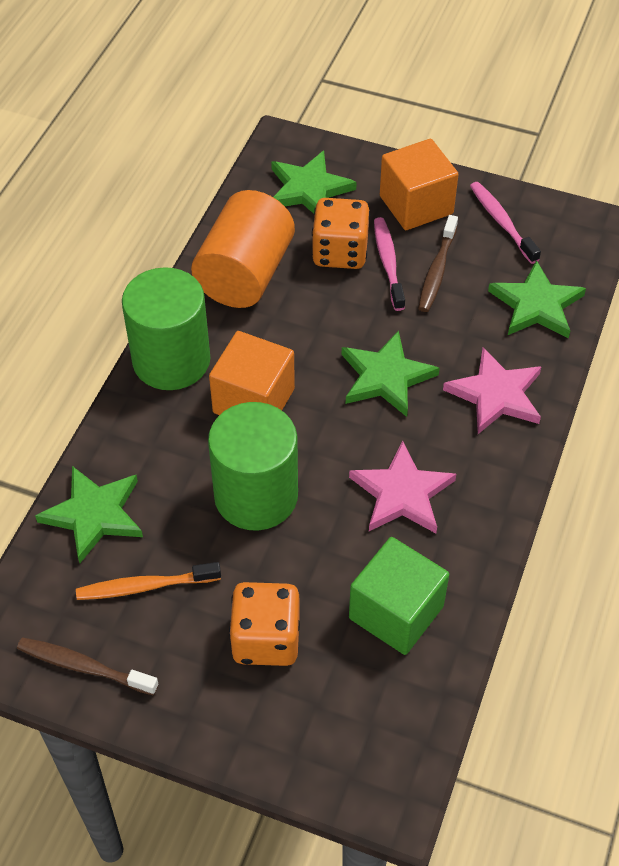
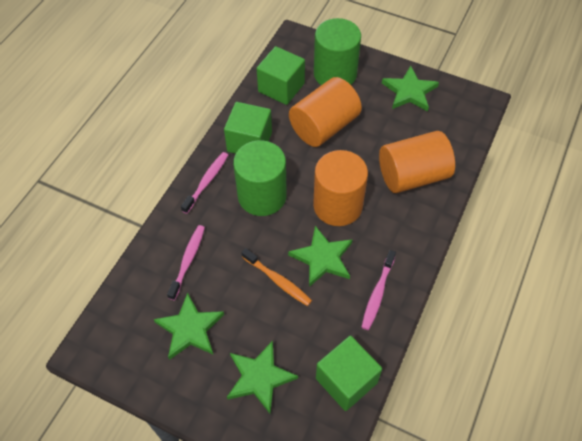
brown toothbrush: 2 -> 0
green cube: 1 -> 3
orange cube: 2 -> 0
orange cylinder: 1 -> 3
orange dice: 2 -> 0
pink star: 2 -> 0
pink toothbrush: 2 -> 3

